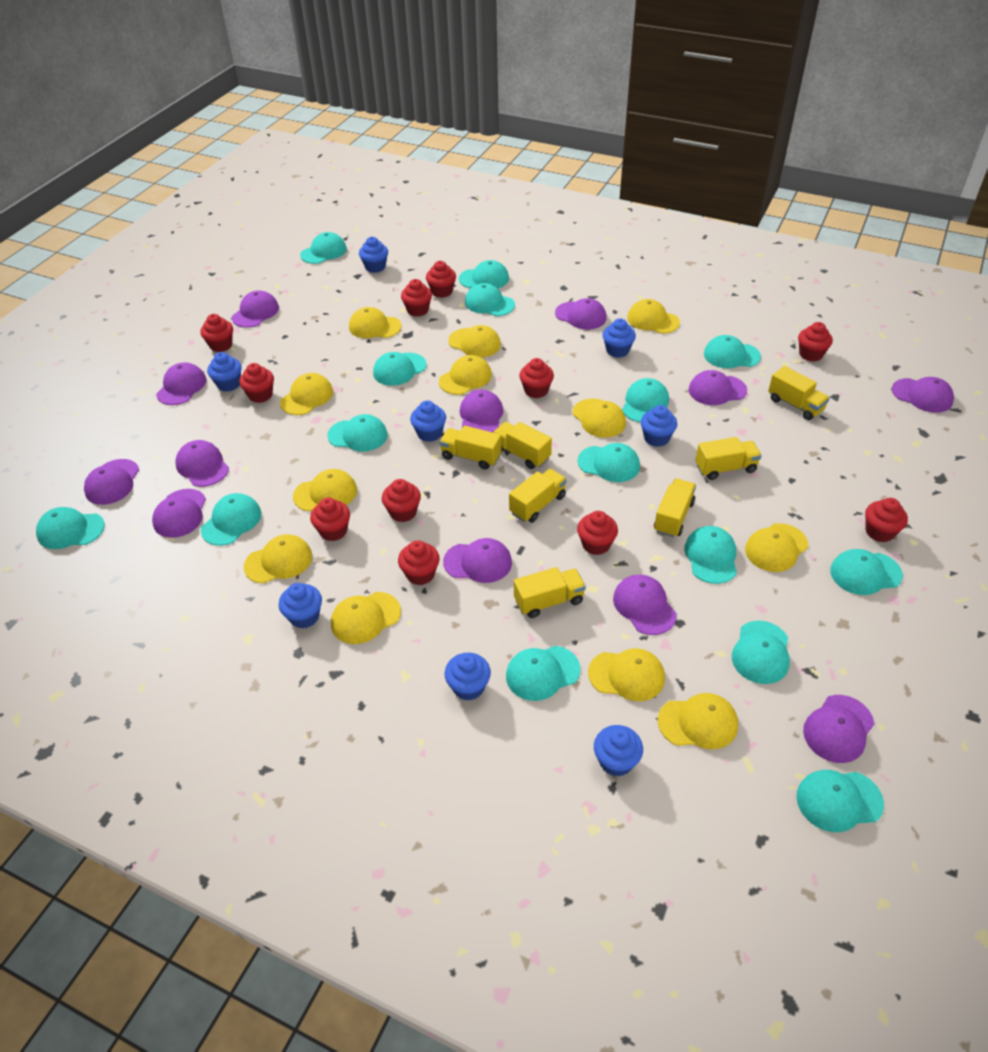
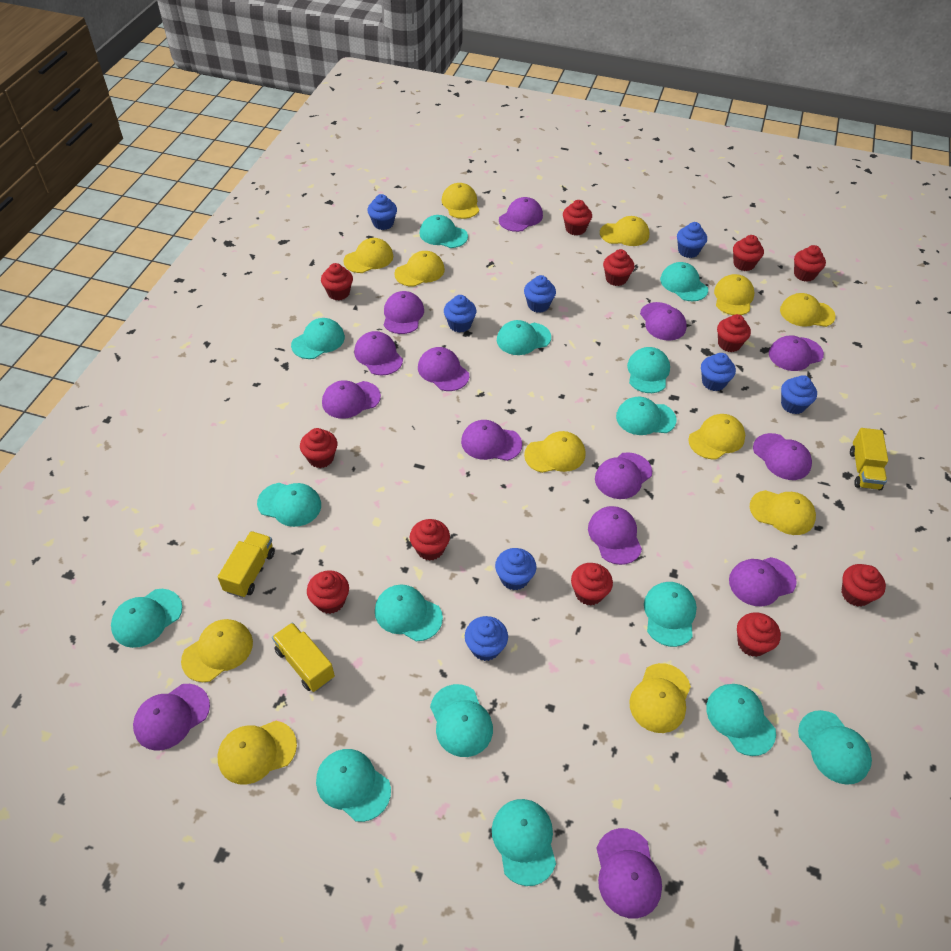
purple cap: 12 -> 14
red cupcake: 11 -> 12
yellow truck: 7 -> 3

